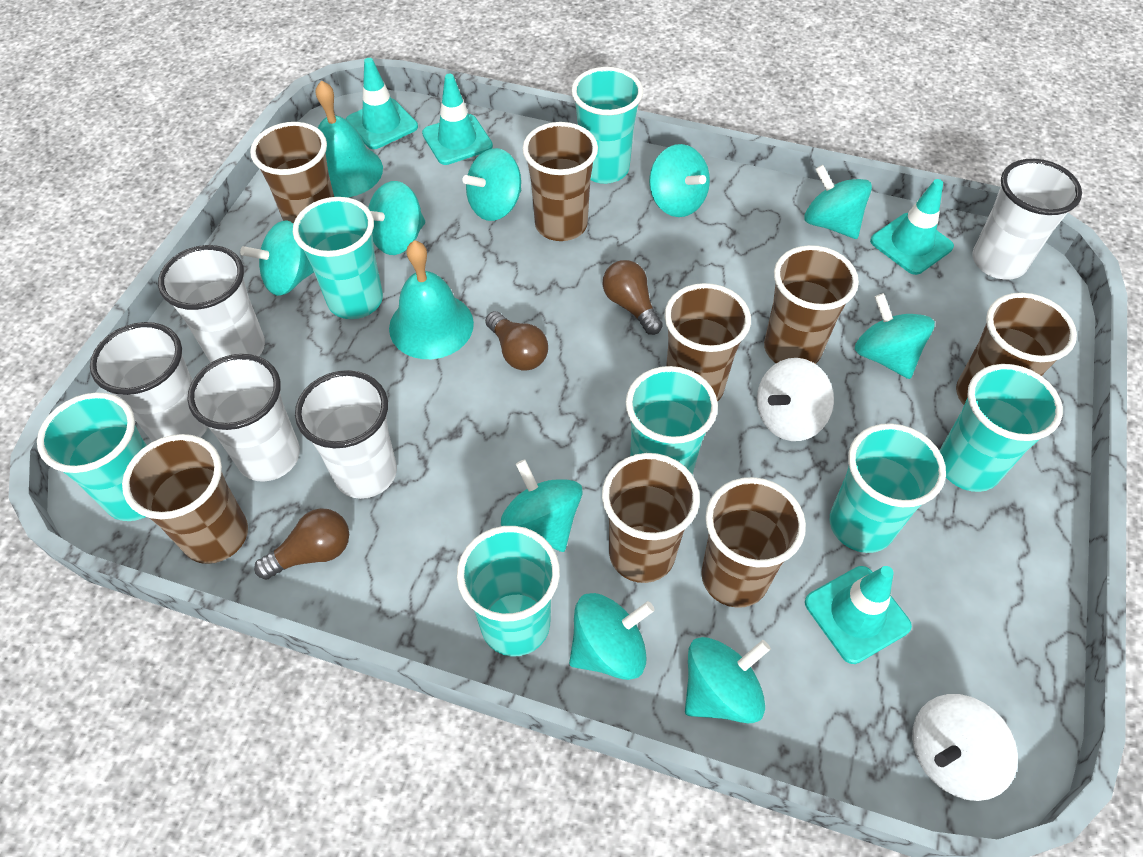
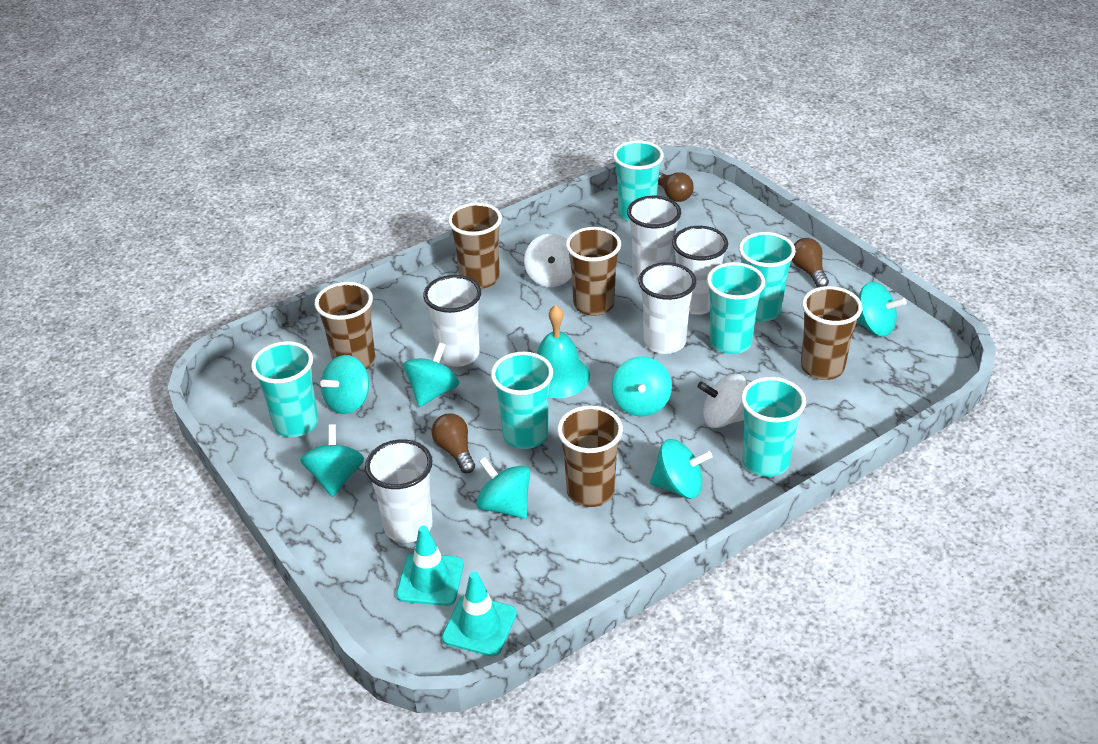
brown cup: 8 -> 5
turquoise bell: 2 -> 1
turquoise cup: 7 -> 6
turquoise spinning top: 9 -> 7
turquoise traffic cone: 4 -> 2

